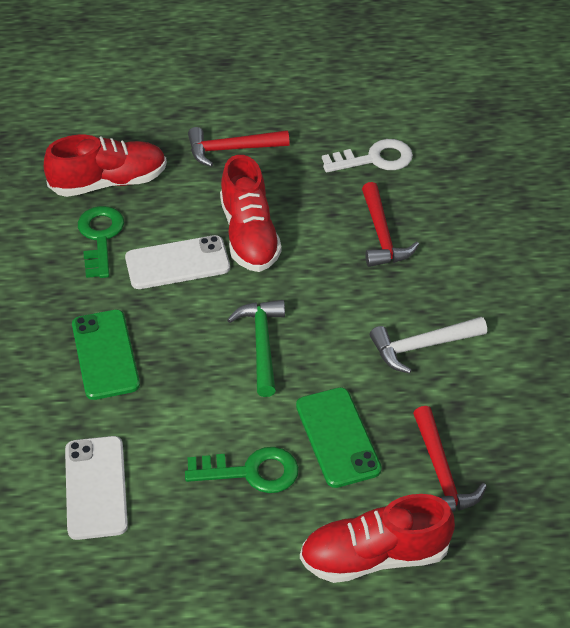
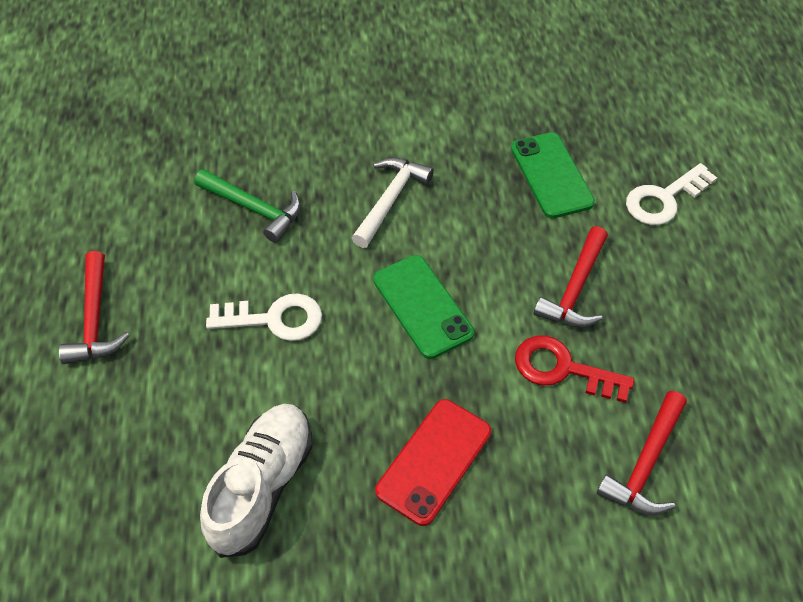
green key: 2 -> 0
red key: 0 -> 1
red phone: 0 -> 1
red shoe: 3 -> 0
white key: 1 -> 2
white phone: 2 -> 0
white shoe: 0 -> 1

